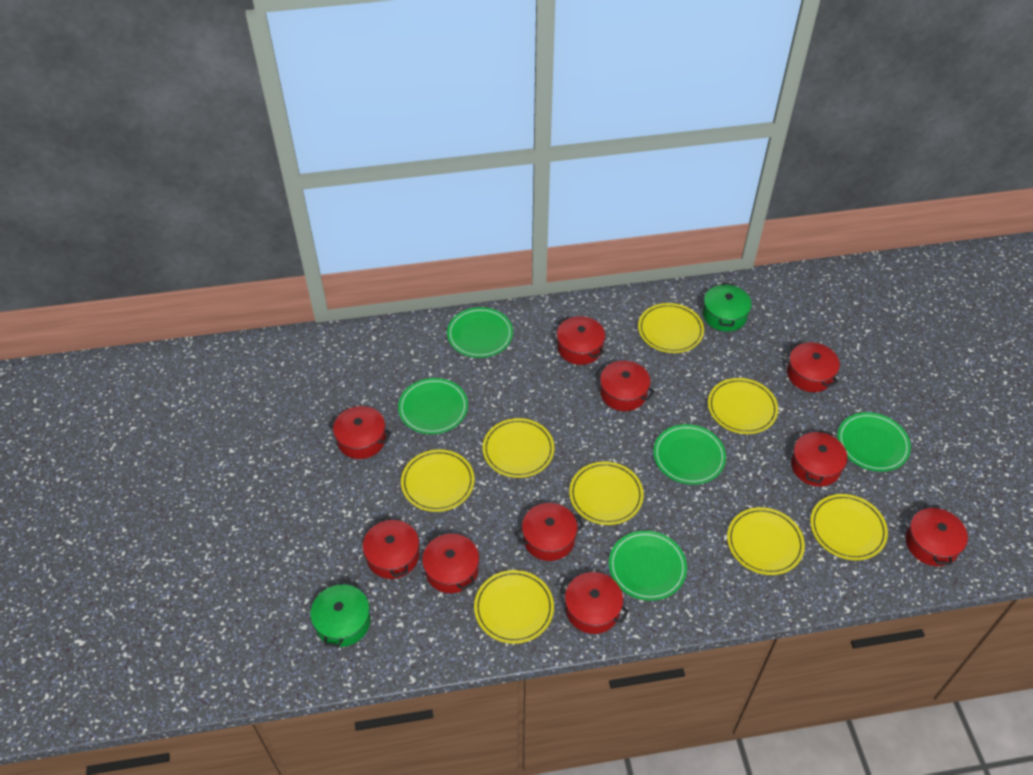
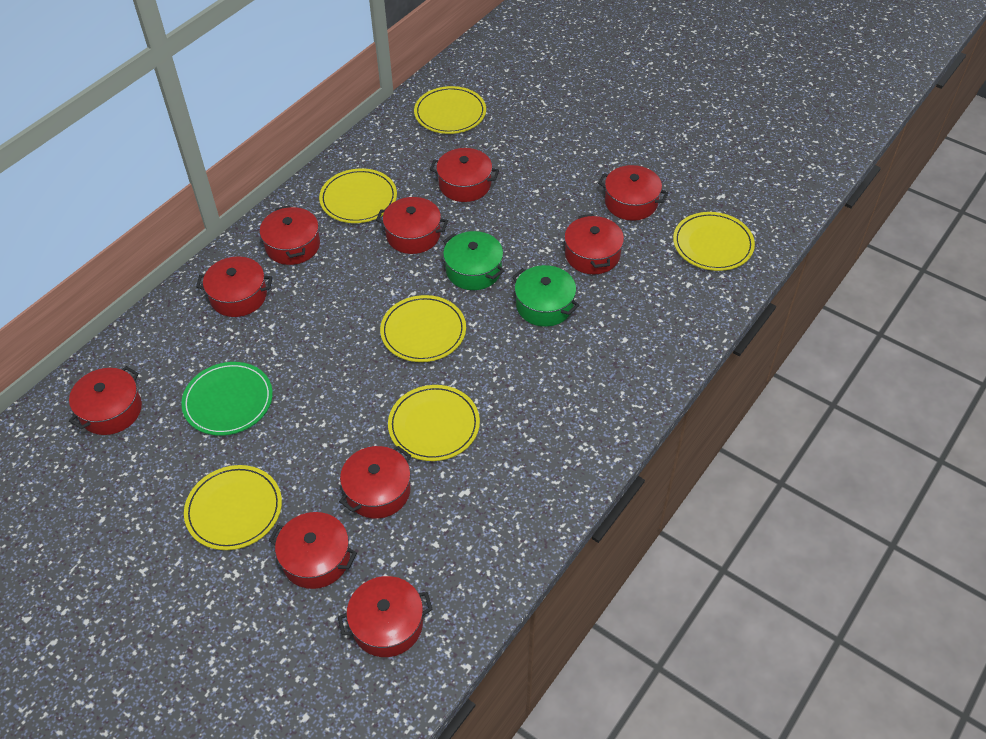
green plate: 5 -> 1
yellow plate: 8 -> 6

